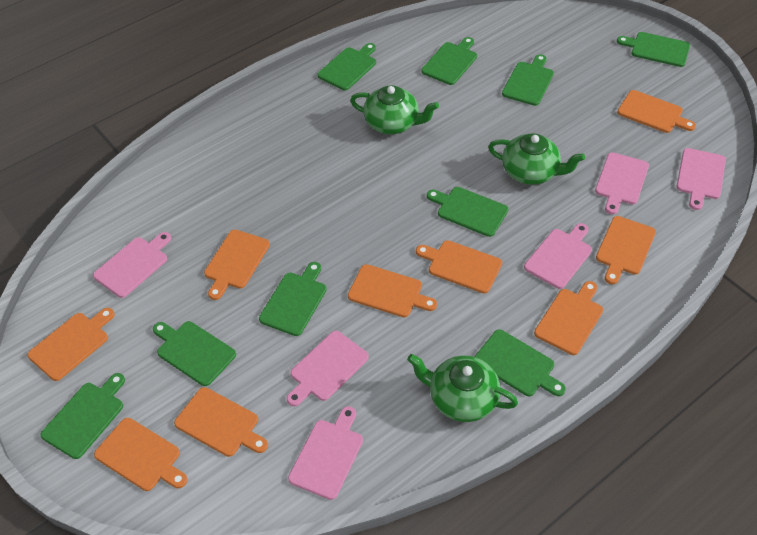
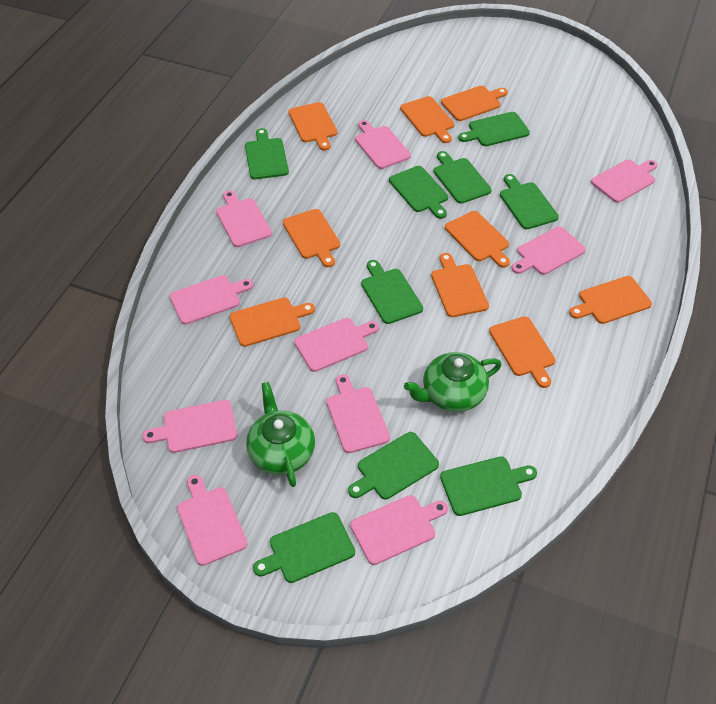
green teapot: 3 -> 2
pink cutting board: 6 -> 10

